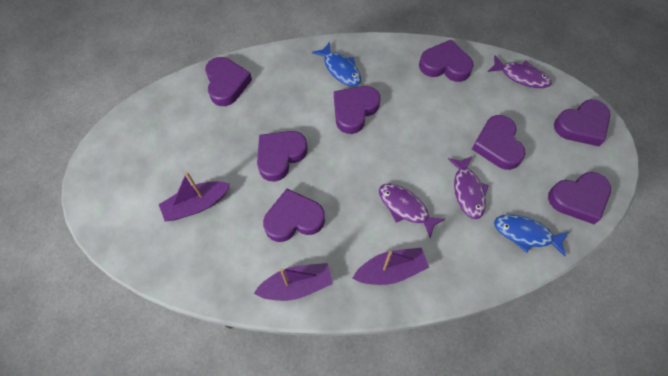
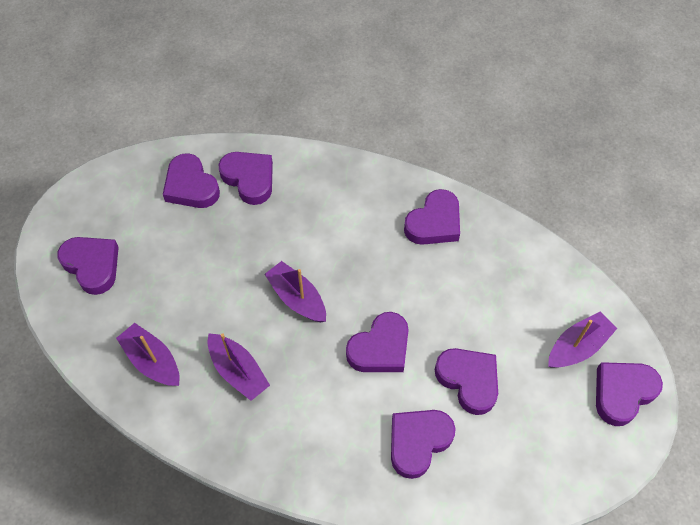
blue fish: 2 -> 0
purple boat: 3 -> 4
purple fish: 3 -> 0

